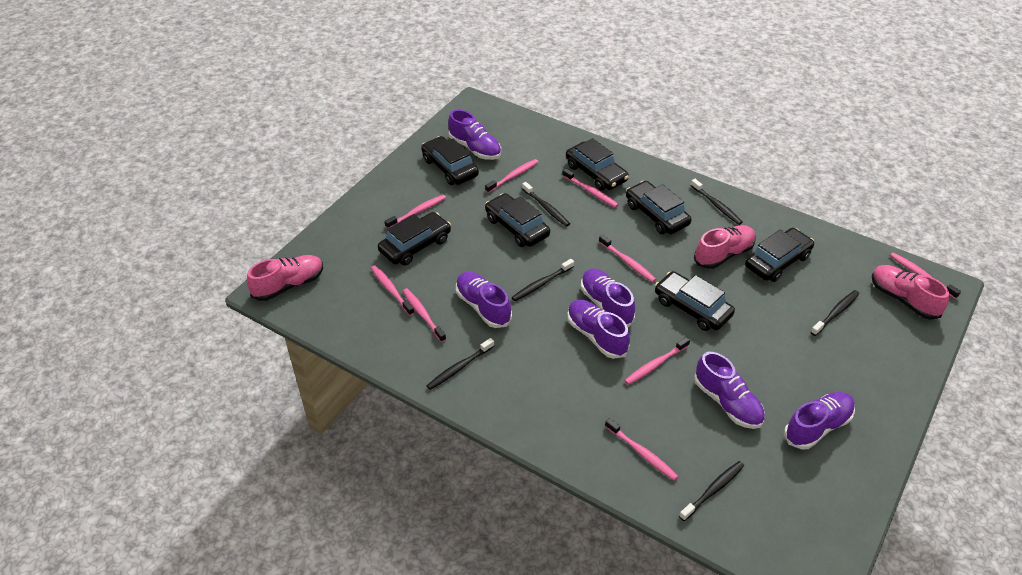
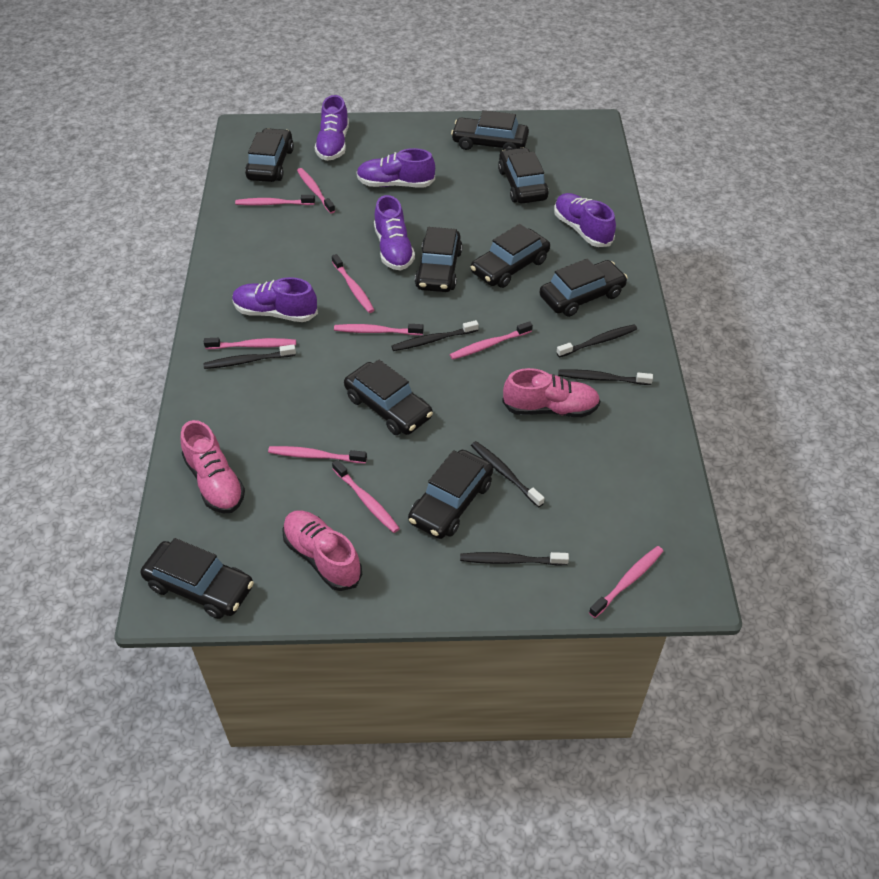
black car: 7 -> 9
purple shoe: 6 -> 5

